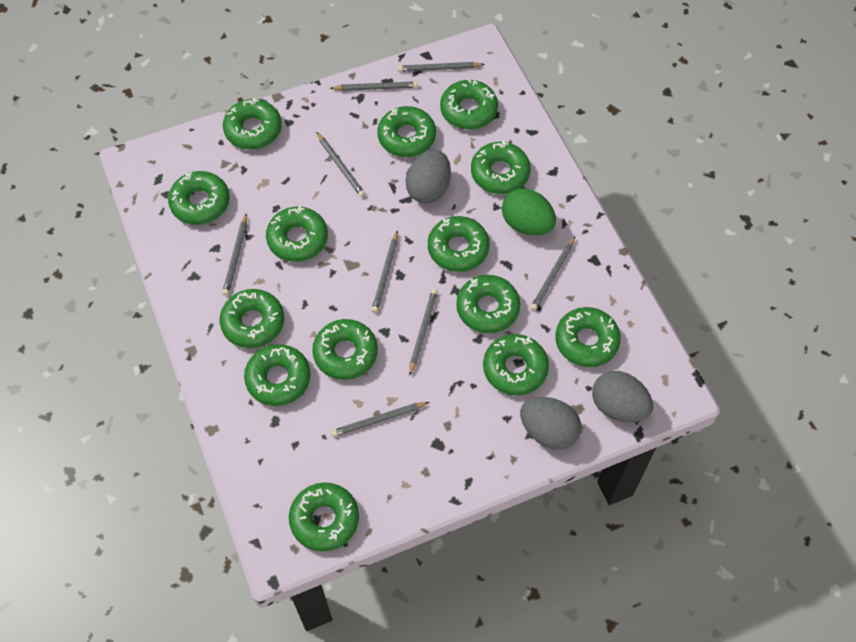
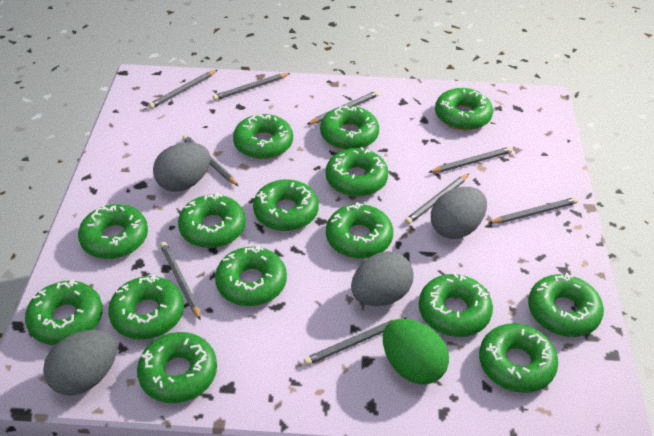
green donut: 14 -> 15
grey egg: 3 -> 4
grey pencil: 8 -> 9

